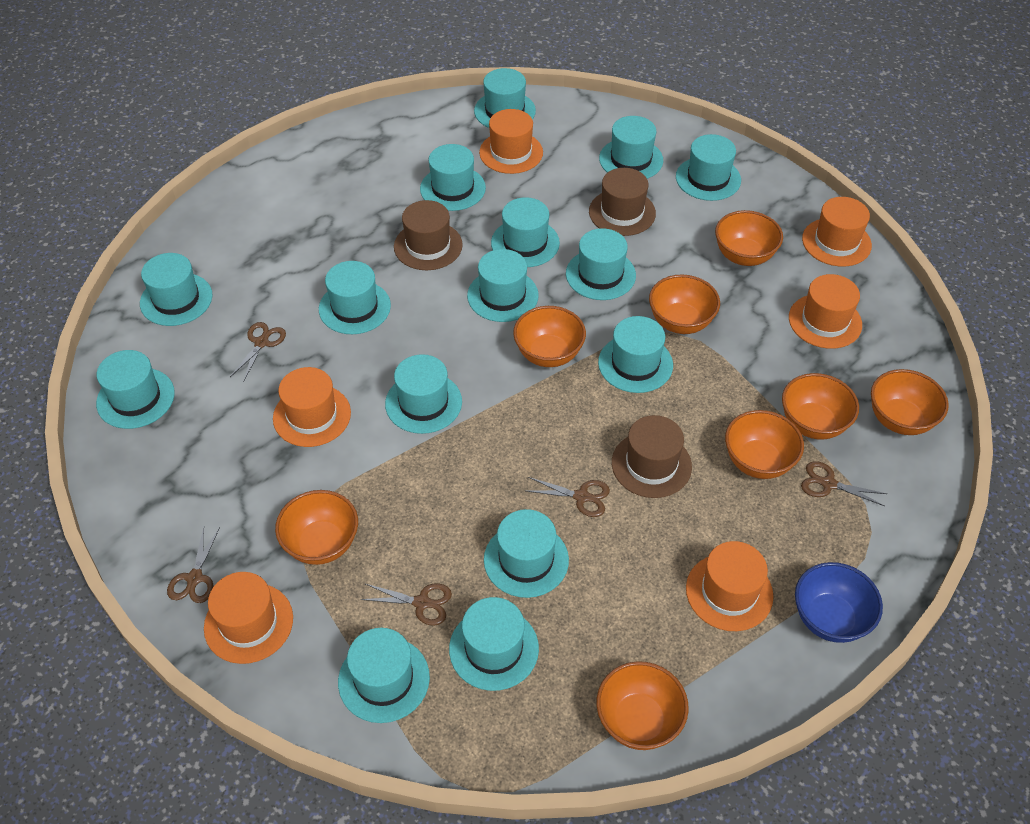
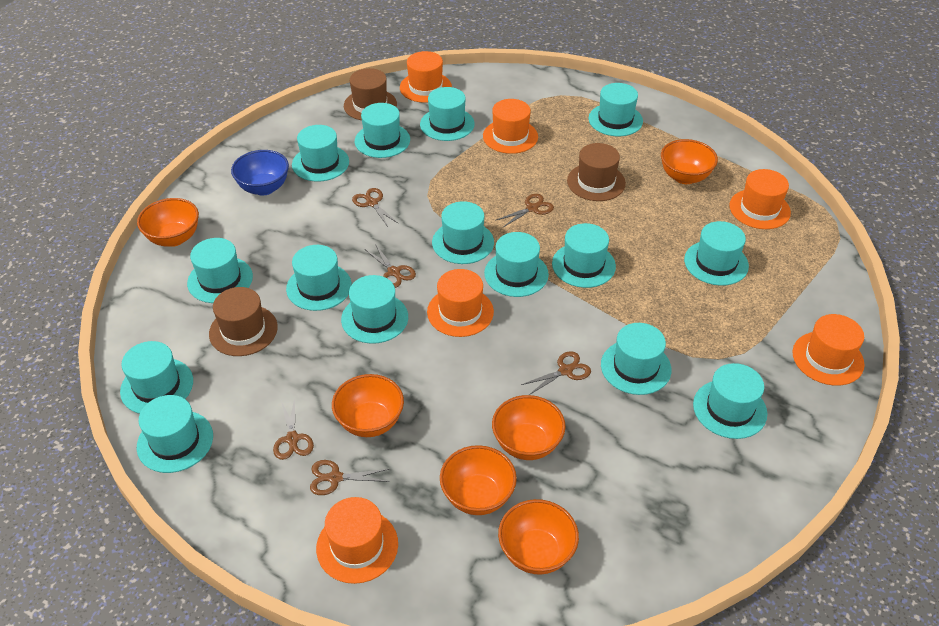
brown scissors: 5 -> 6
orange bowl: 8 -> 6

